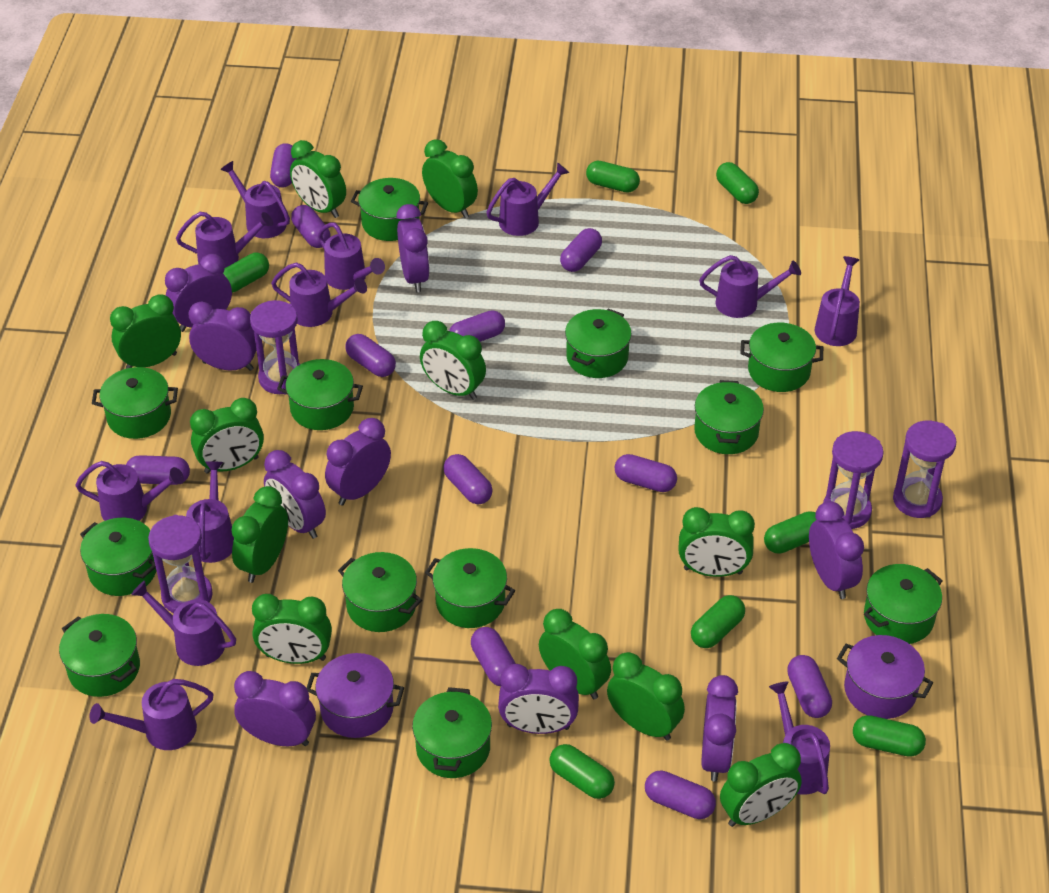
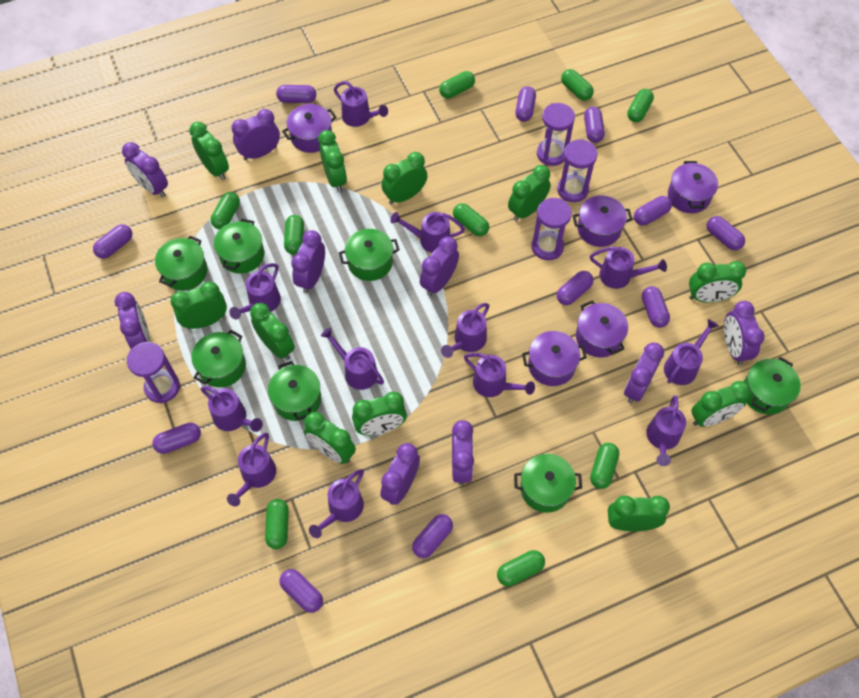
green capsule: 7 -> 9
green pot: 12 -> 7
purple pot: 2 -> 5

